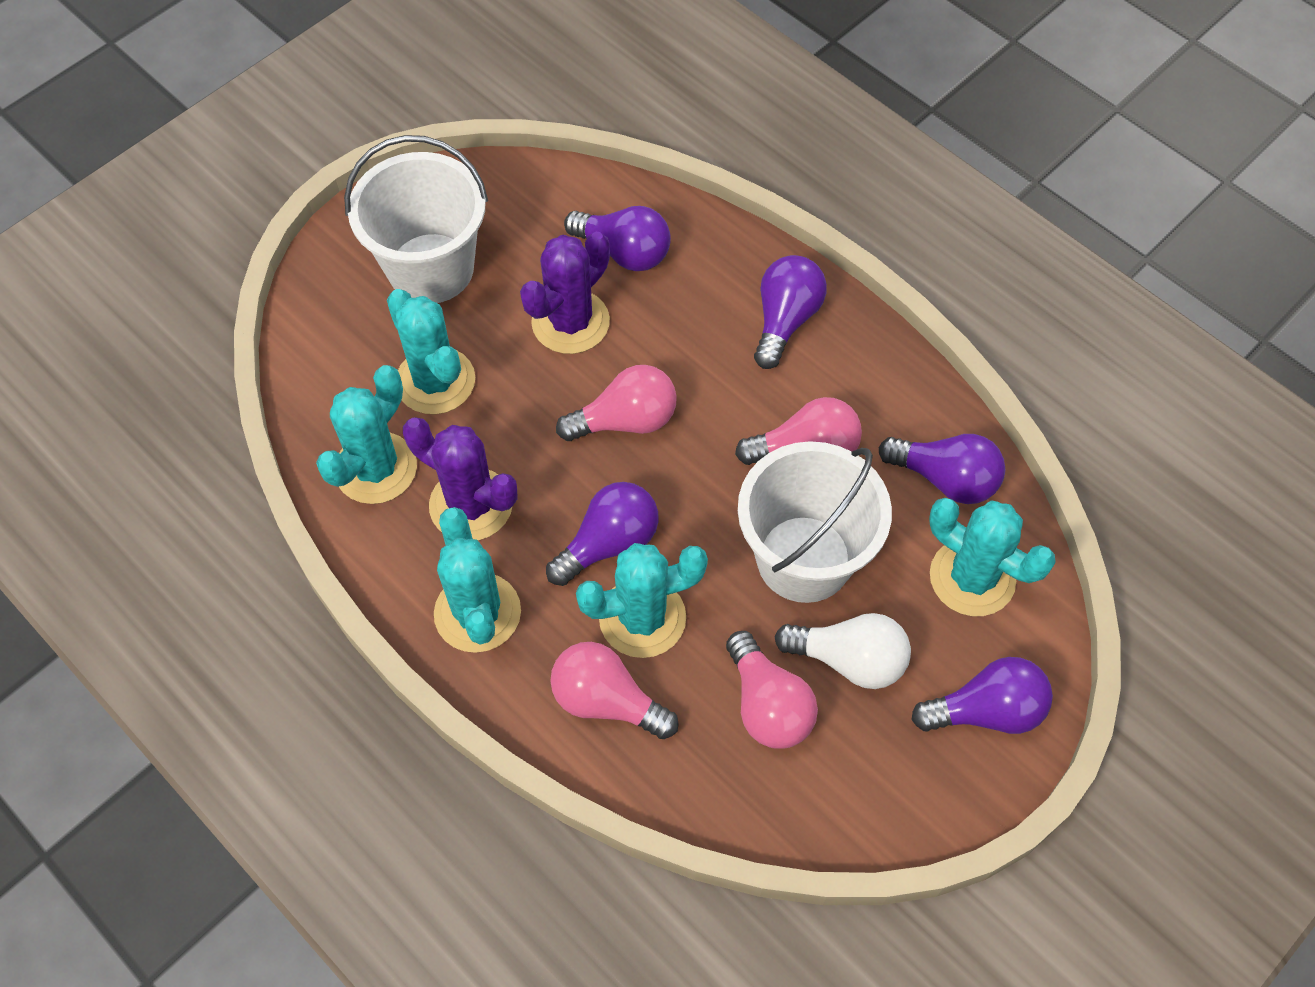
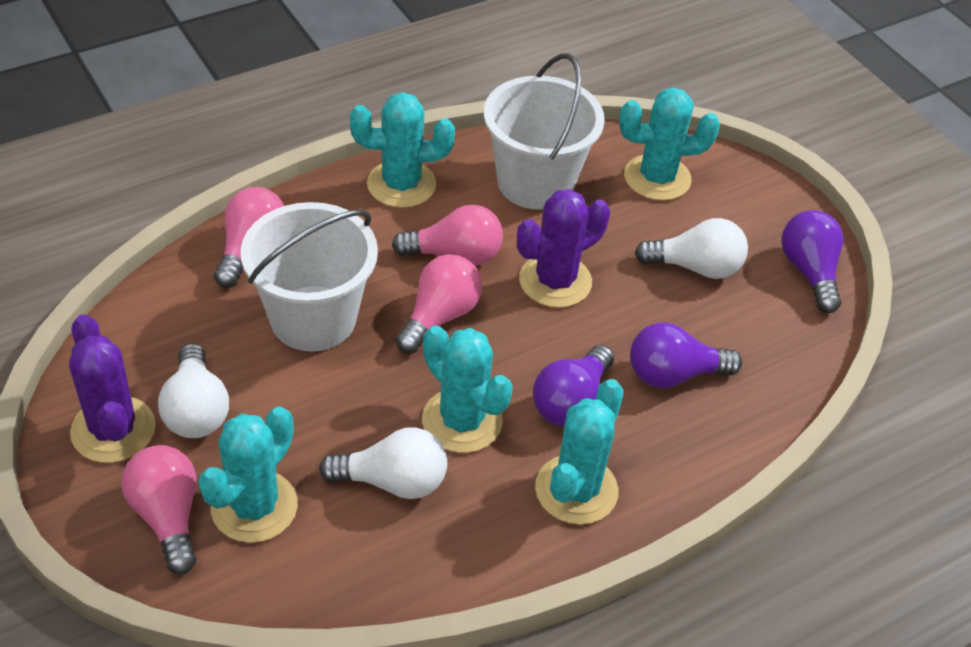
purple light bulb: 5 -> 3
white light bulb: 1 -> 3

